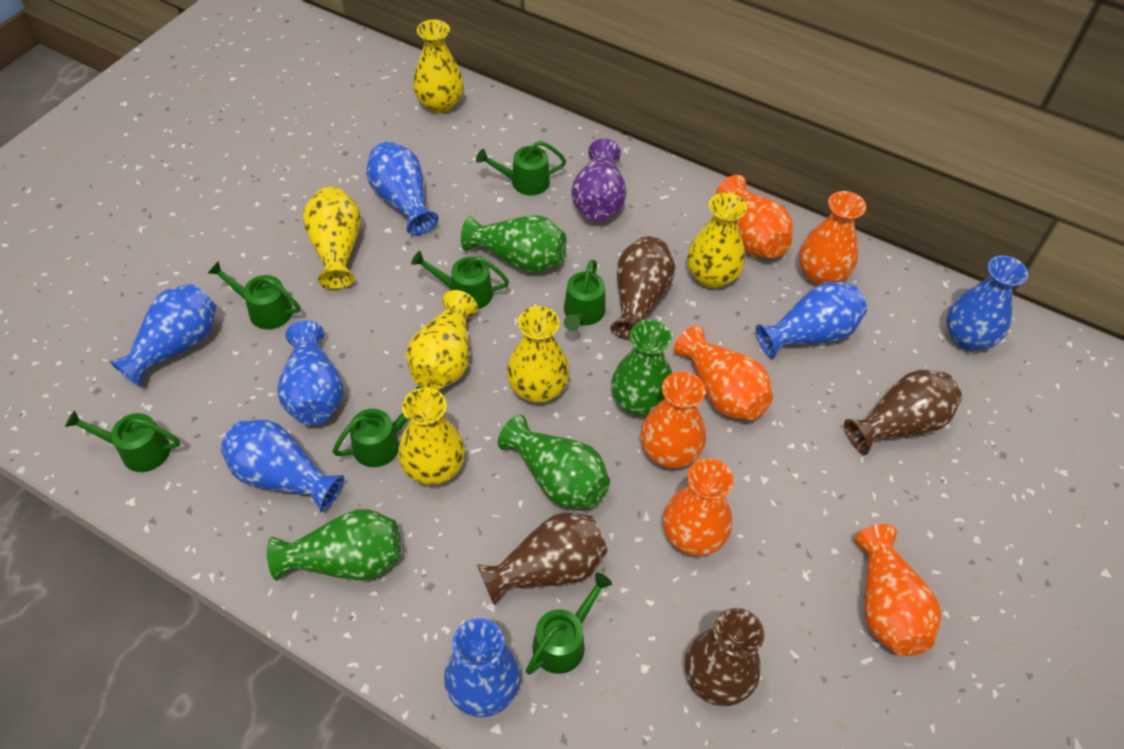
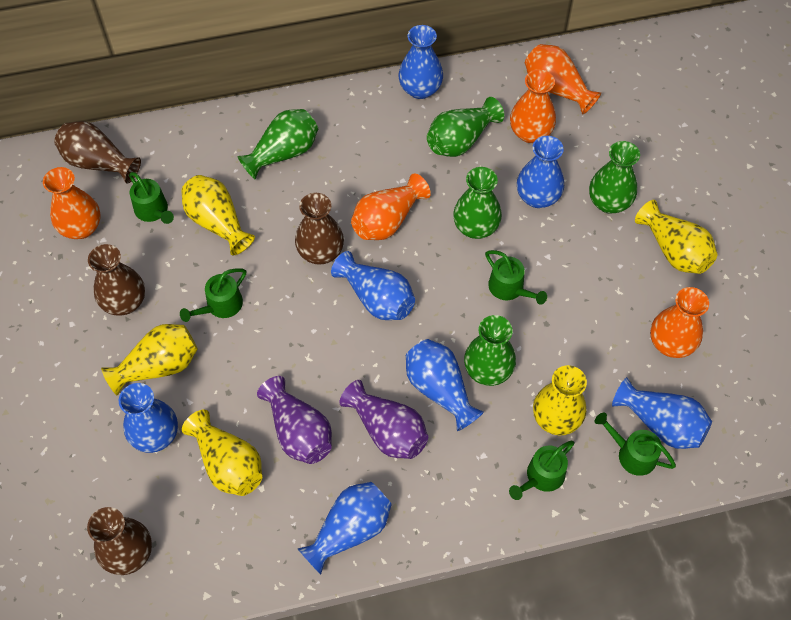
green vase: 4 -> 5
green watering can: 7 -> 5
orange vase: 6 -> 5
purple vase: 1 -> 2
yellow vase: 6 -> 5

